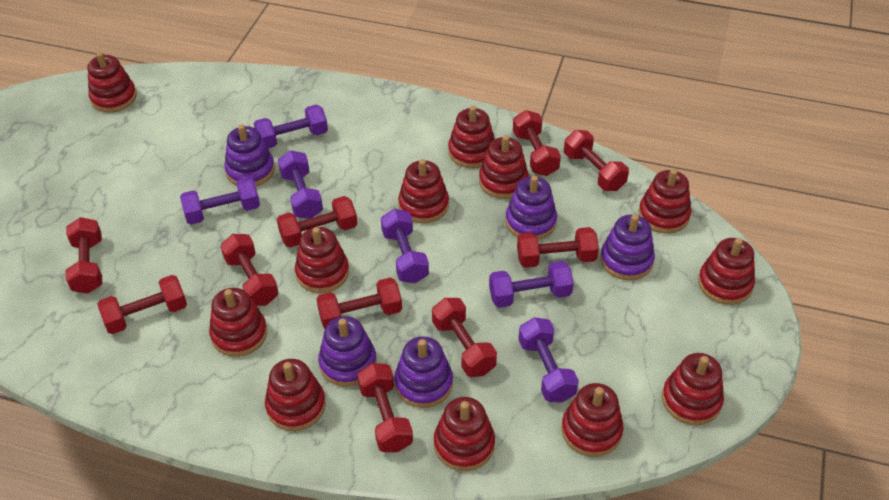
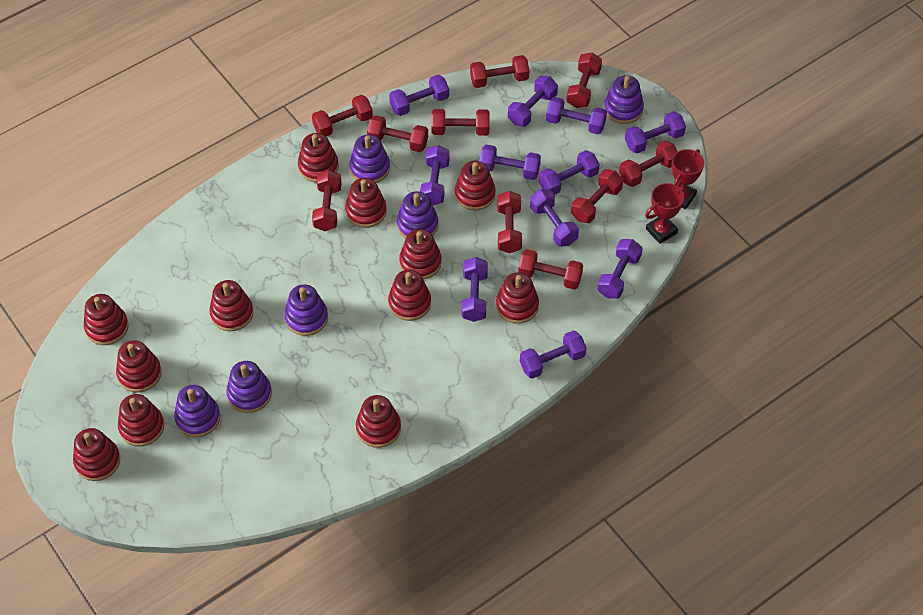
purple dumbbell: 6 -> 11
purple stacking toy: 5 -> 6
red trophy: 0 -> 2

